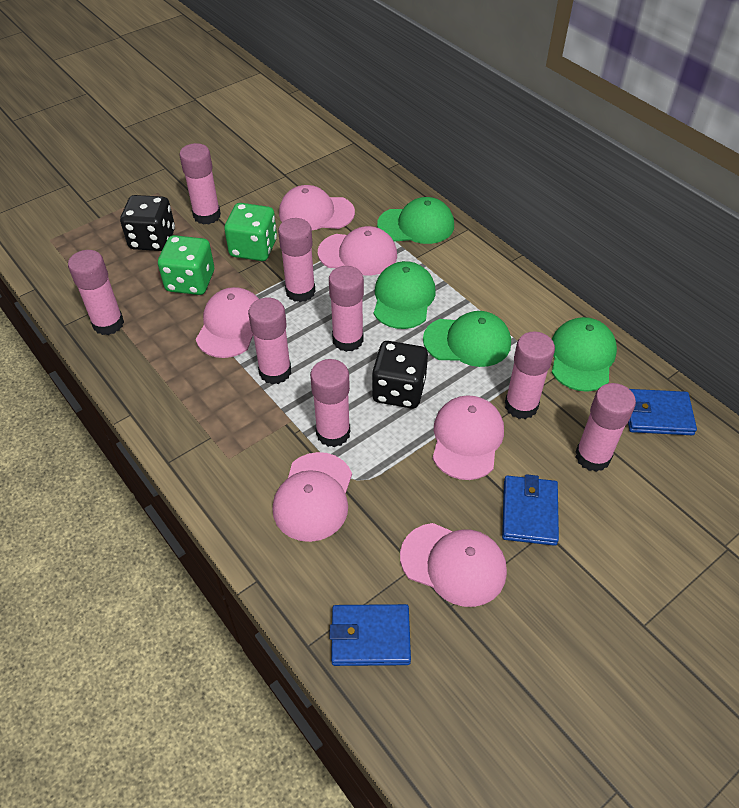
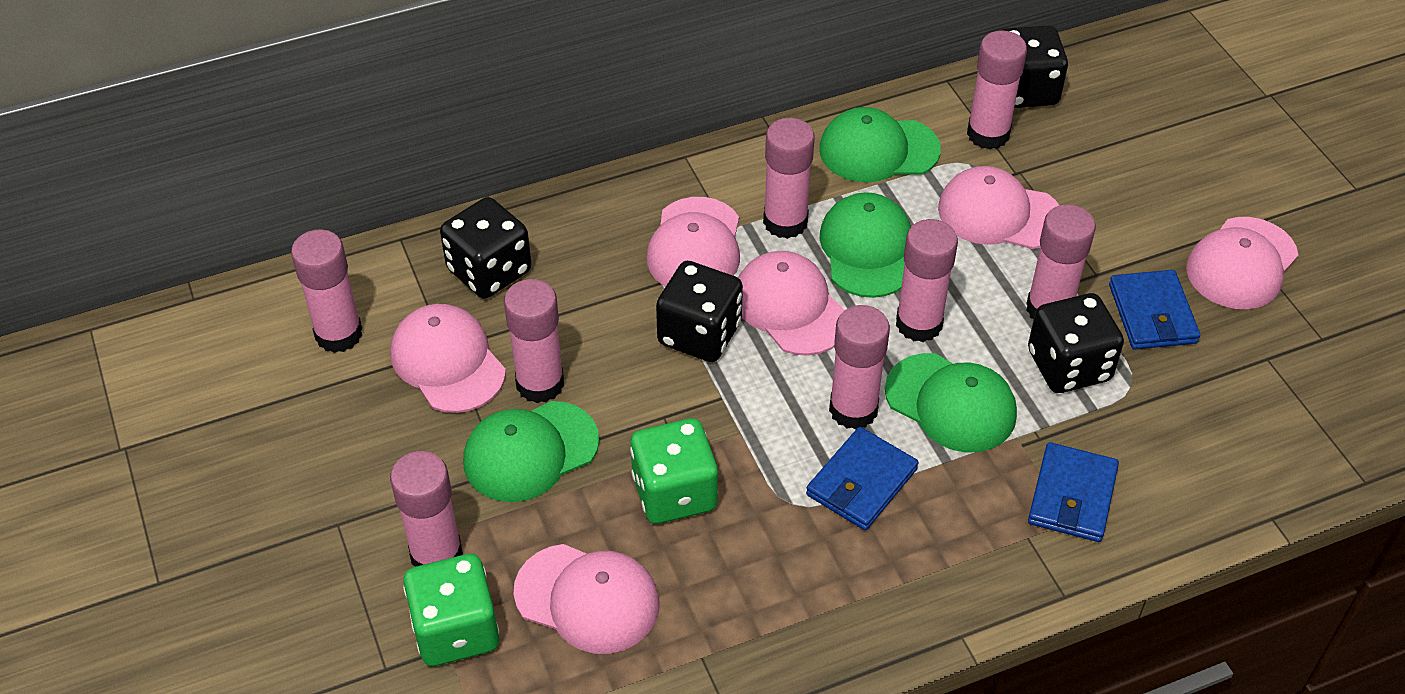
black dice: 2 -> 4

